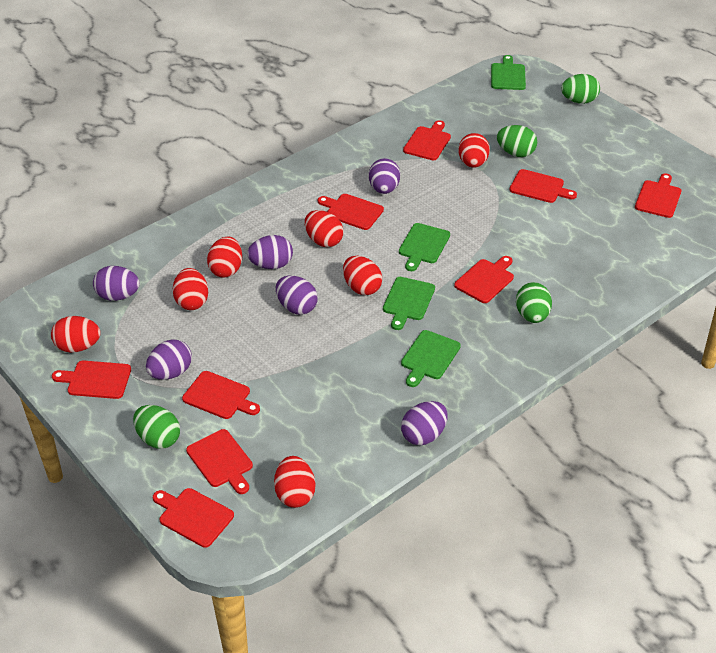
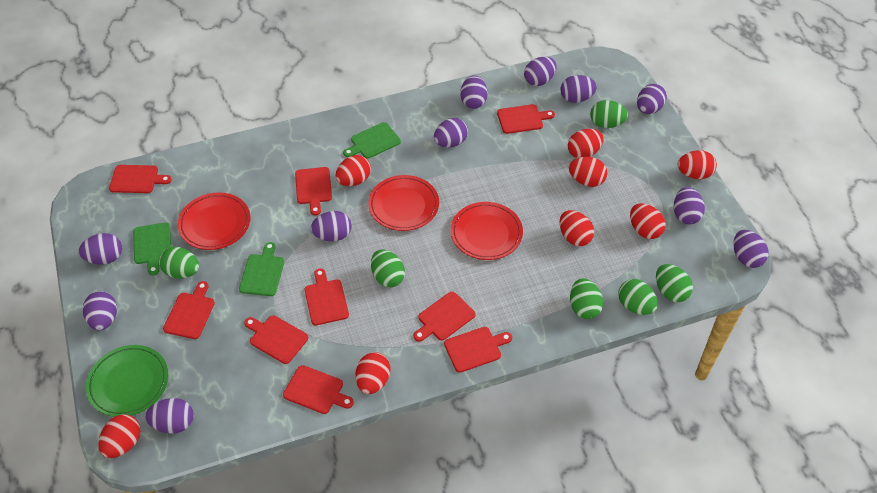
green cutting board: 4 -> 3
green egg: 4 -> 6
green plate: 0 -> 1
purple egg: 6 -> 11
red egg: 7 -> 8
red plate: 0 -> 3

